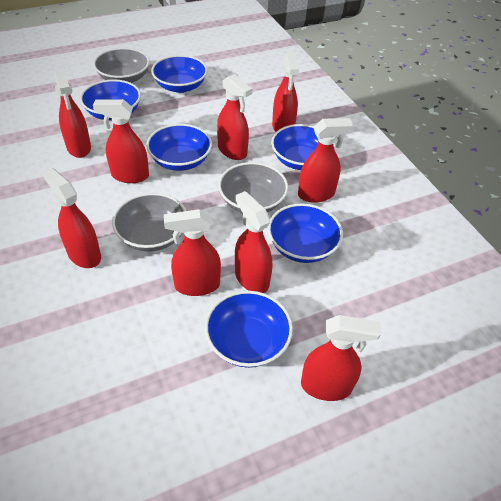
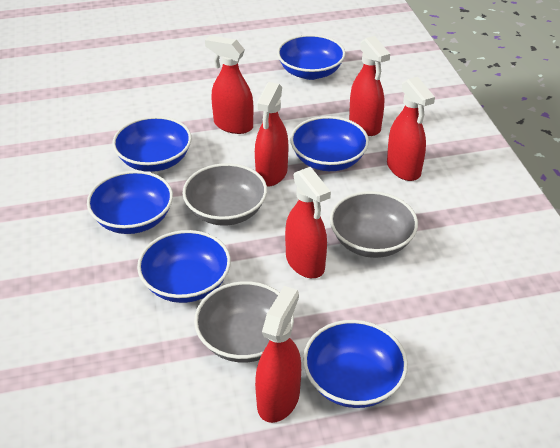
red spray bottle: 9 -> 6

